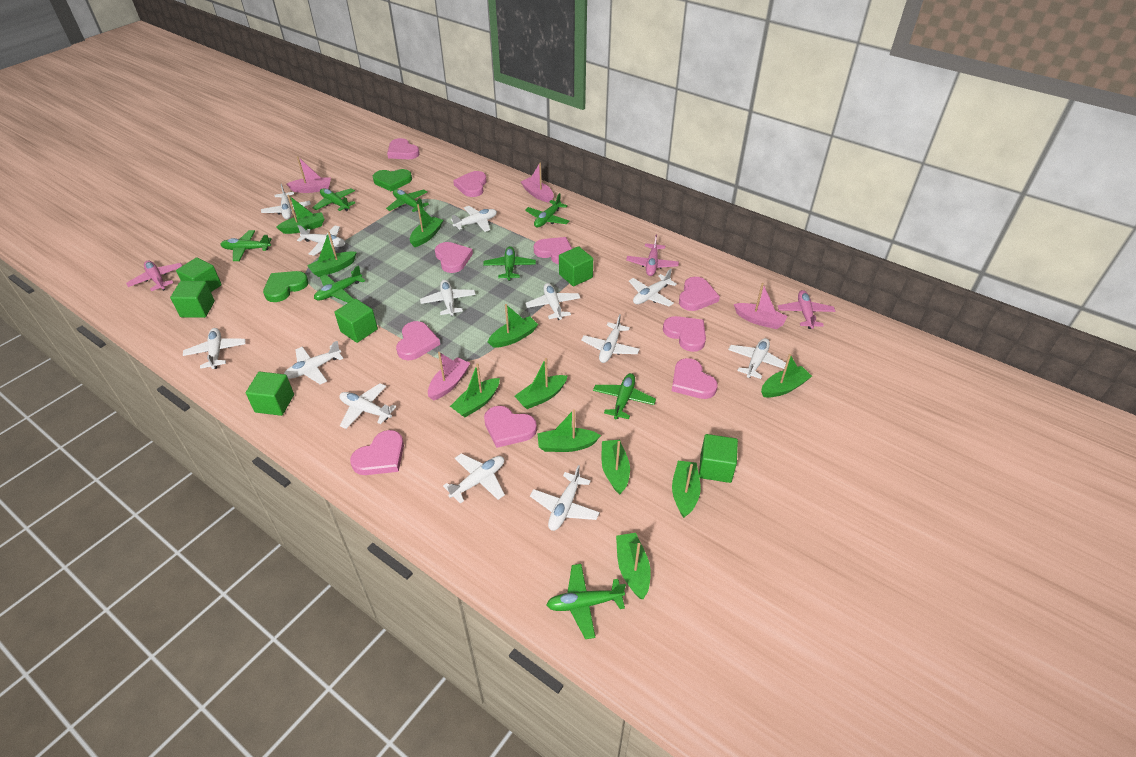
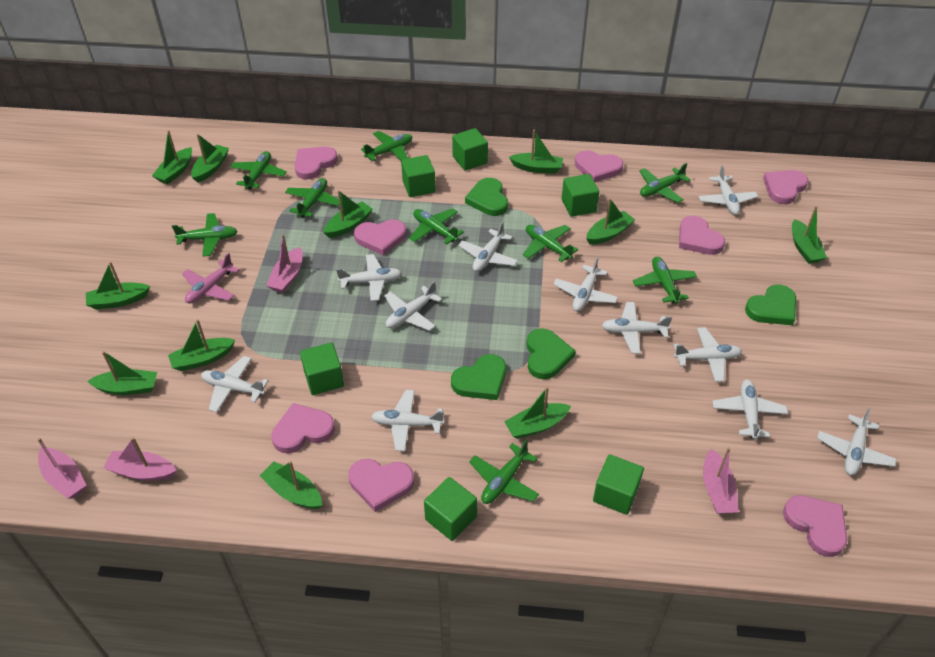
green heart: 2 -> 4
green plane: 8 -> 9
pink heart: 10 -> 8
pink plane: 3 -> 1
white plane: 13 -> 11

